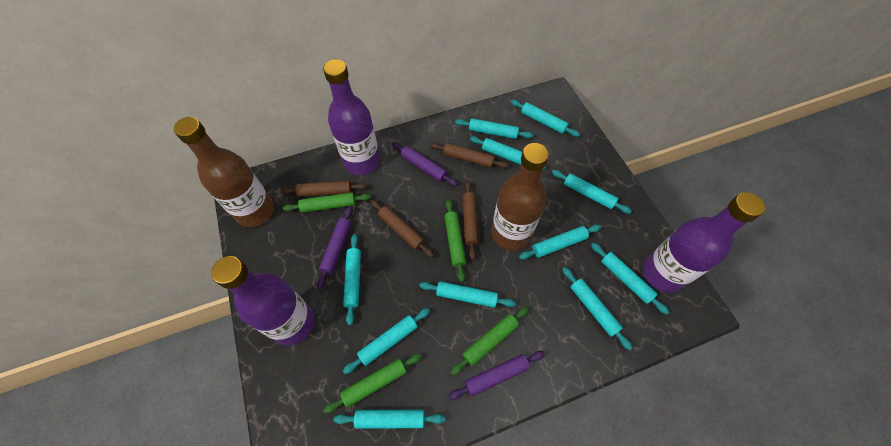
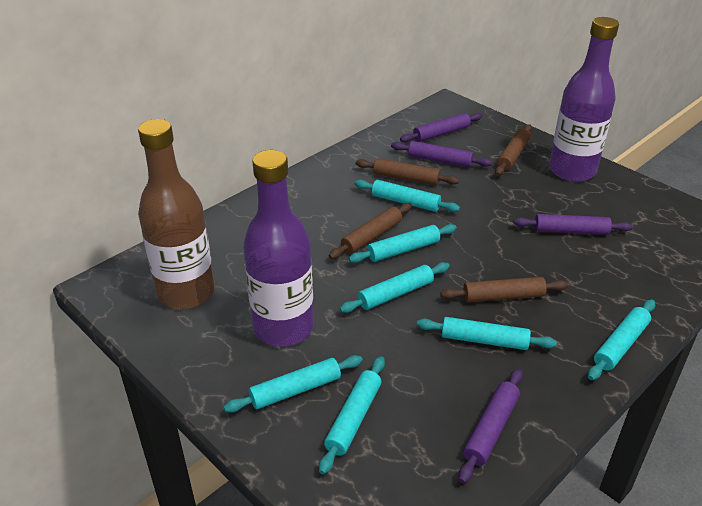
brown bottle: 2 -> 1
green rolling pin: 4 -> 0
purple bottle: 3 -> 2
purple rolling pin: 3 -> 4
turquoise rolling pin: 11 -> 7

